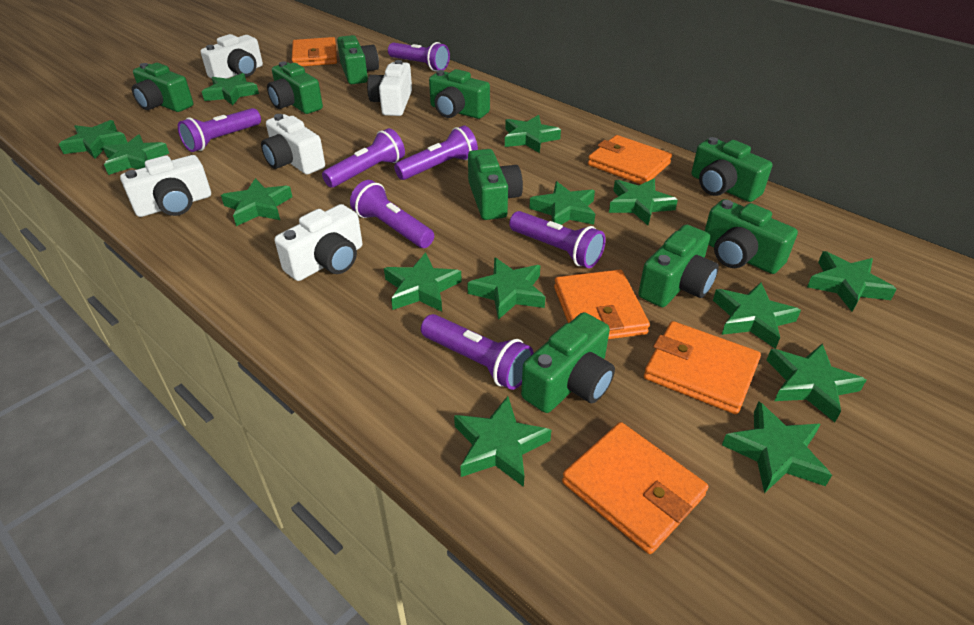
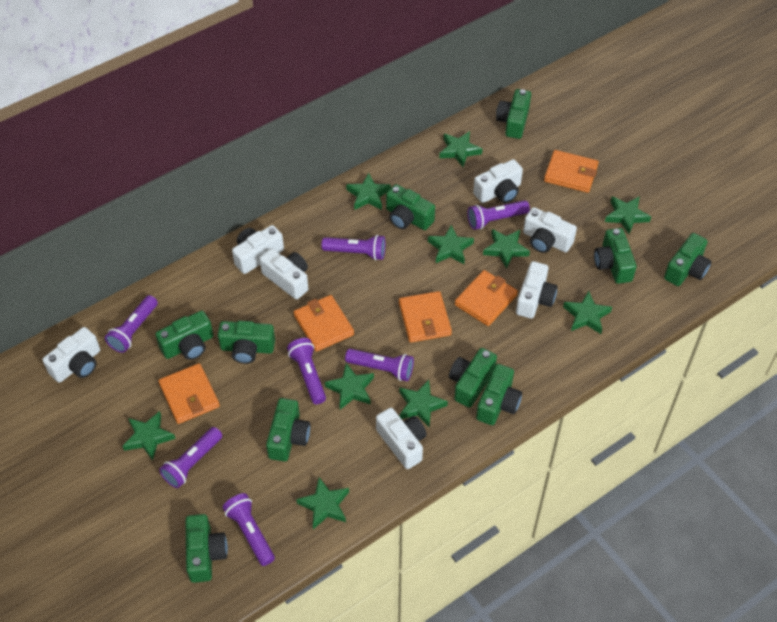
green camera: 9 -> 10
green star: 14 -> 10
white camera: 5 -> 7

